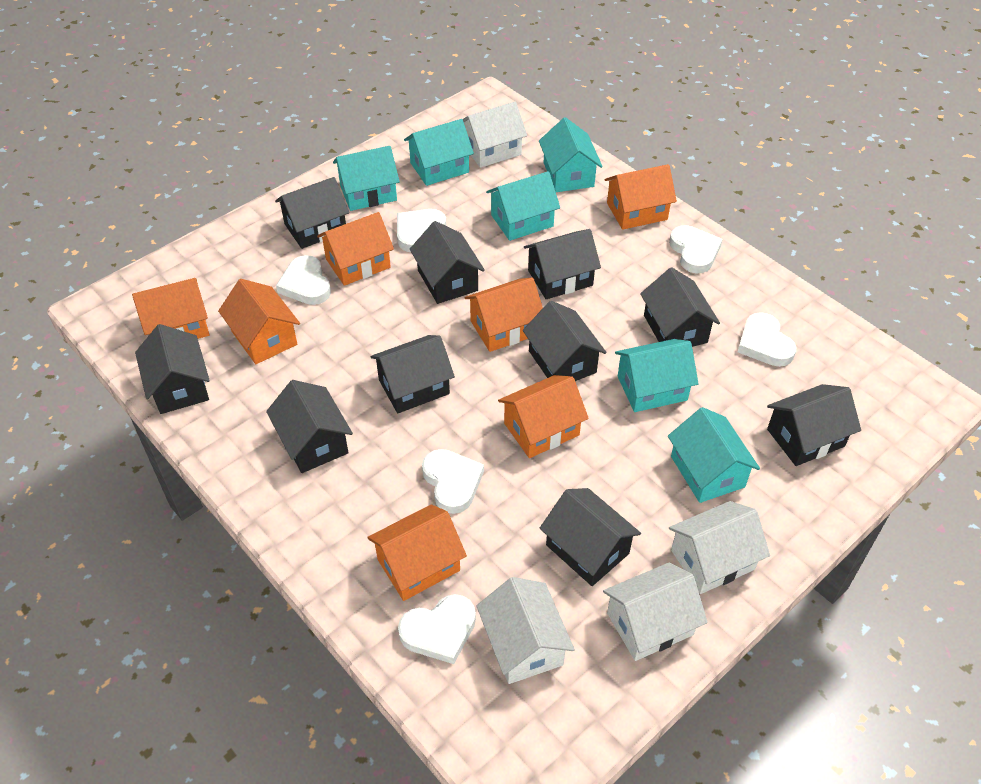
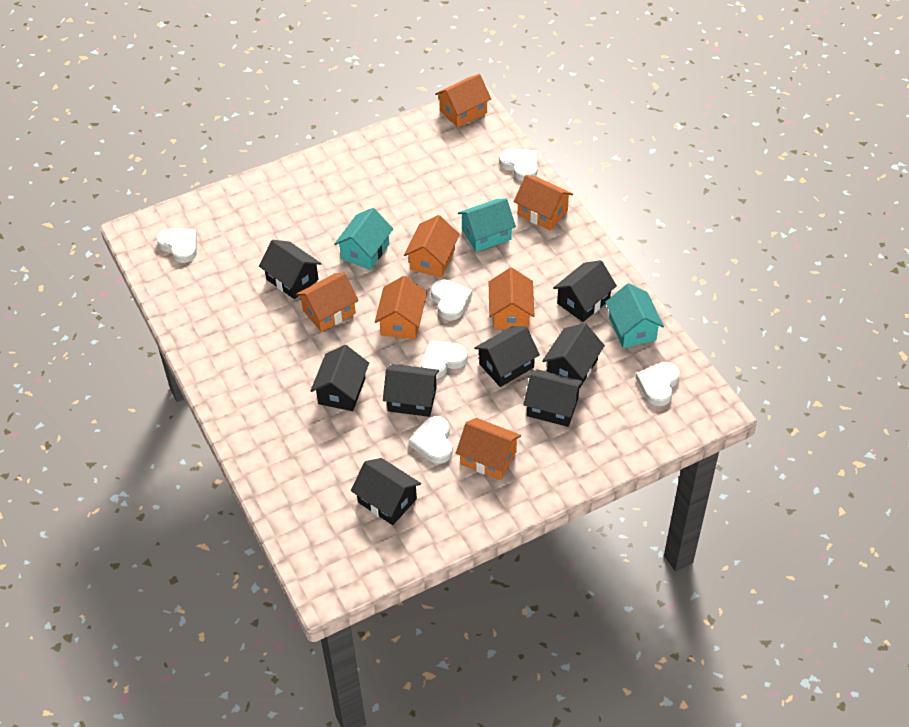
black house: 10 -> 8
turquoise house: 6 -> 3
white house: 4 -> 0

